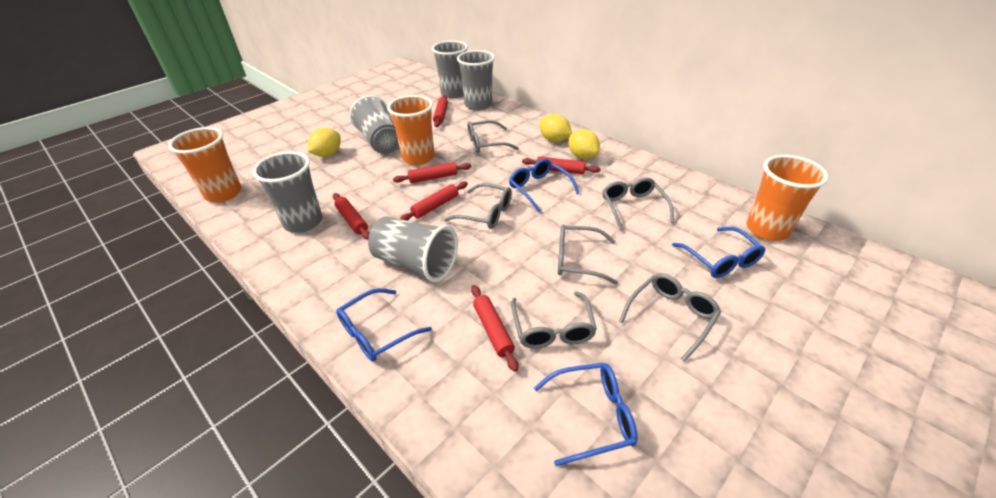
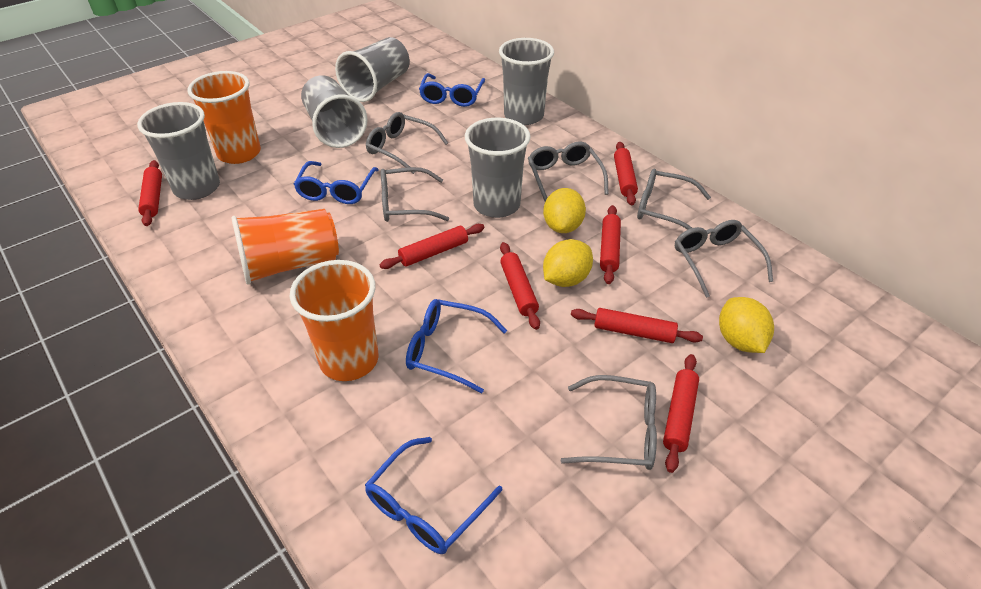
red rolling pin: 6 -> 7

